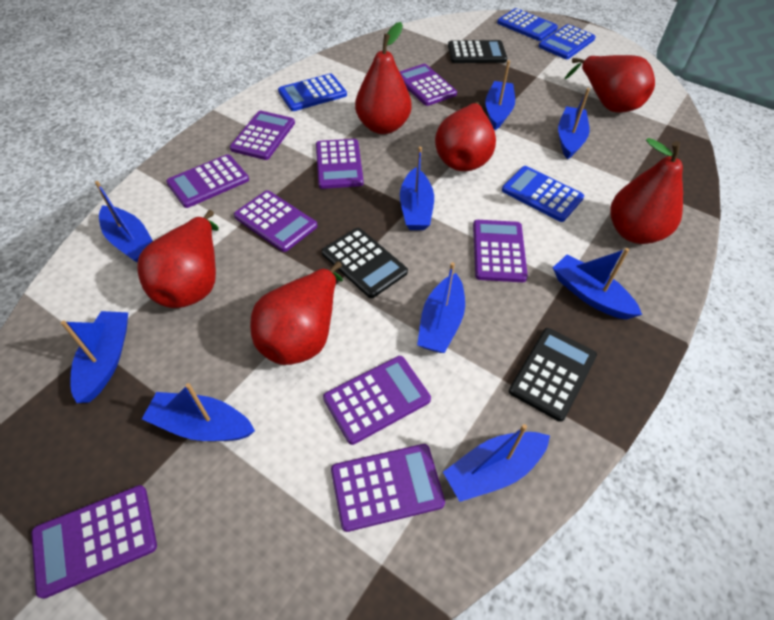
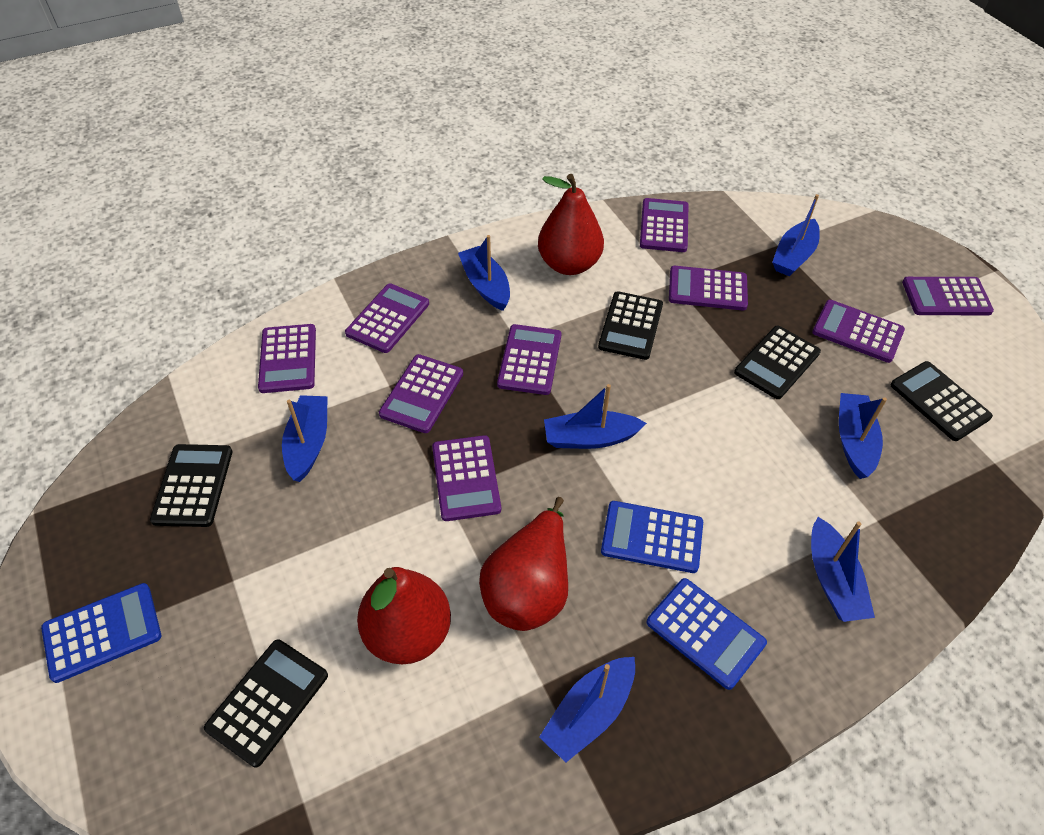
black calculator: 3 -> 5
blue boat: 9 -> 7
blue calculator: 4 -> 3
red pear: 6 -> 3

